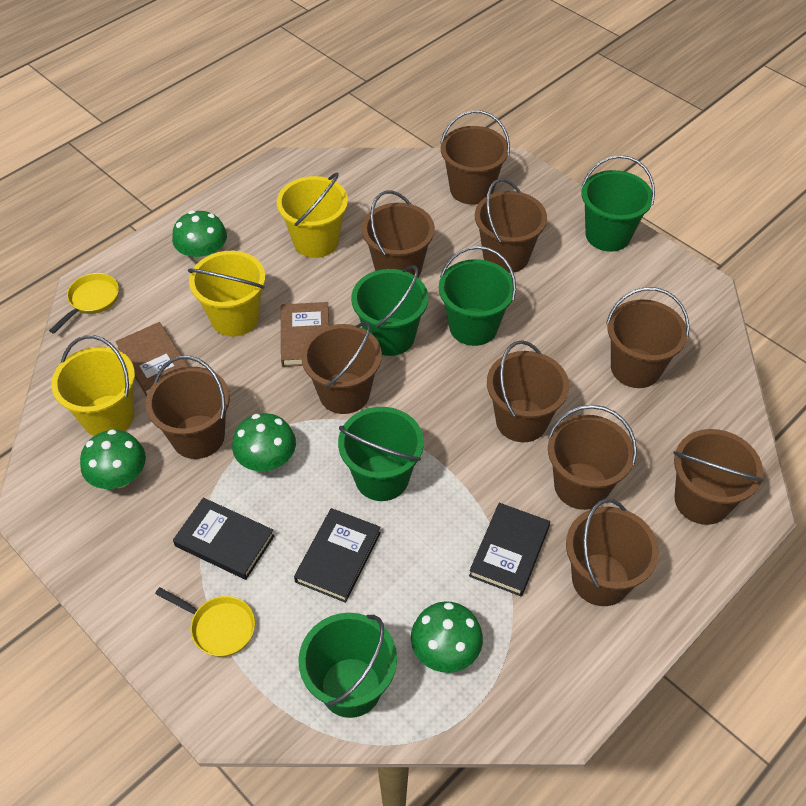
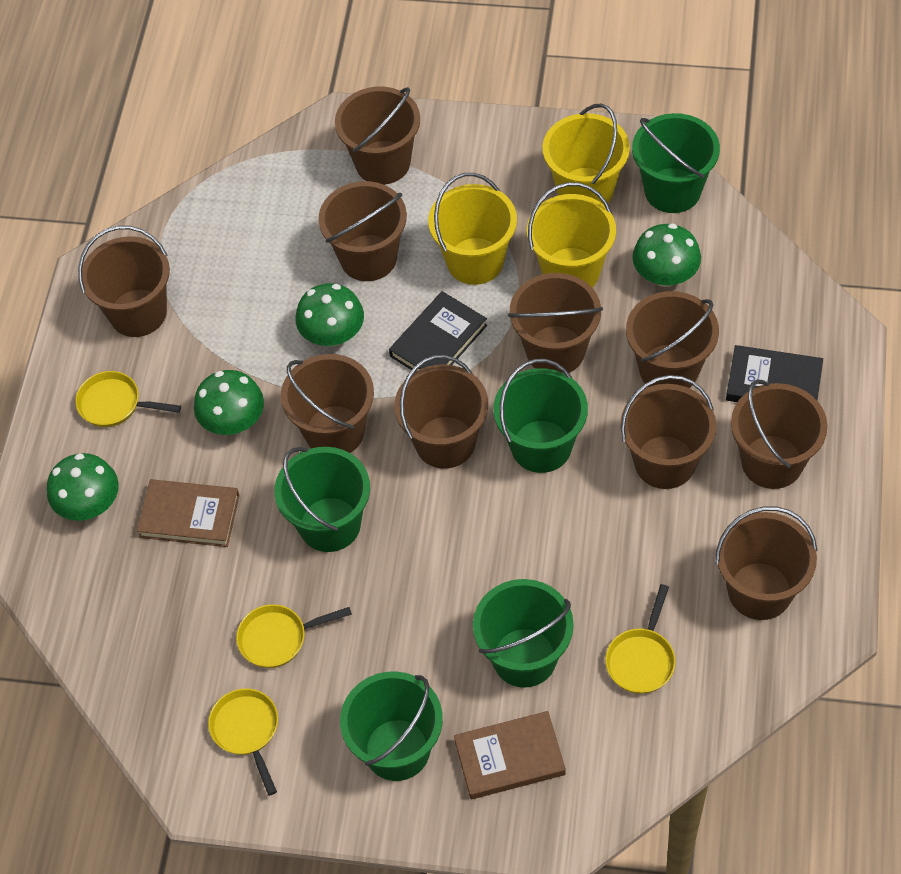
black book: 3 -> 2
yellow pan: 2 -> 4

